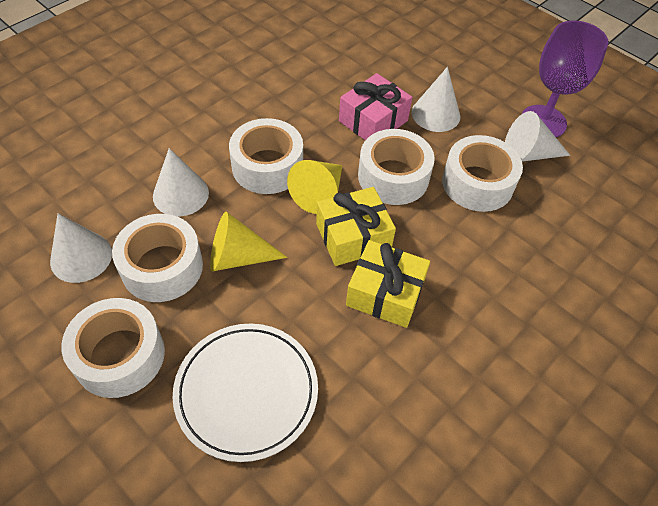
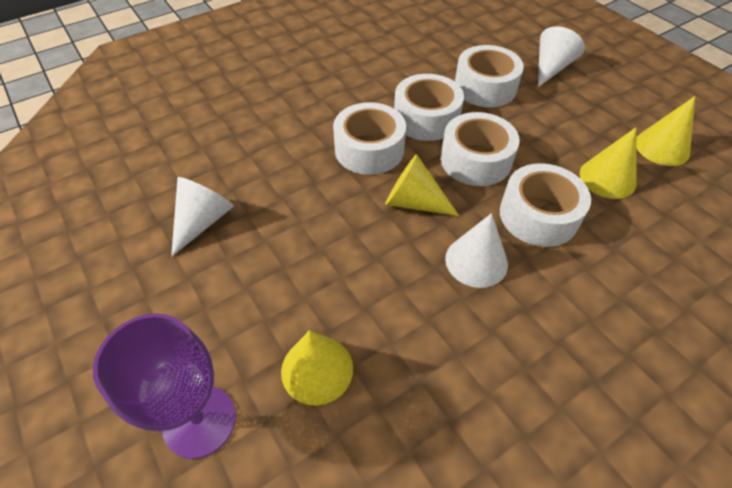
pink gift: 1 -> 0
white cone: 4 -> 3
white plate: 1 -> 0
yellow cone: 2 -> 4
yellow gift: 2 -> 0

